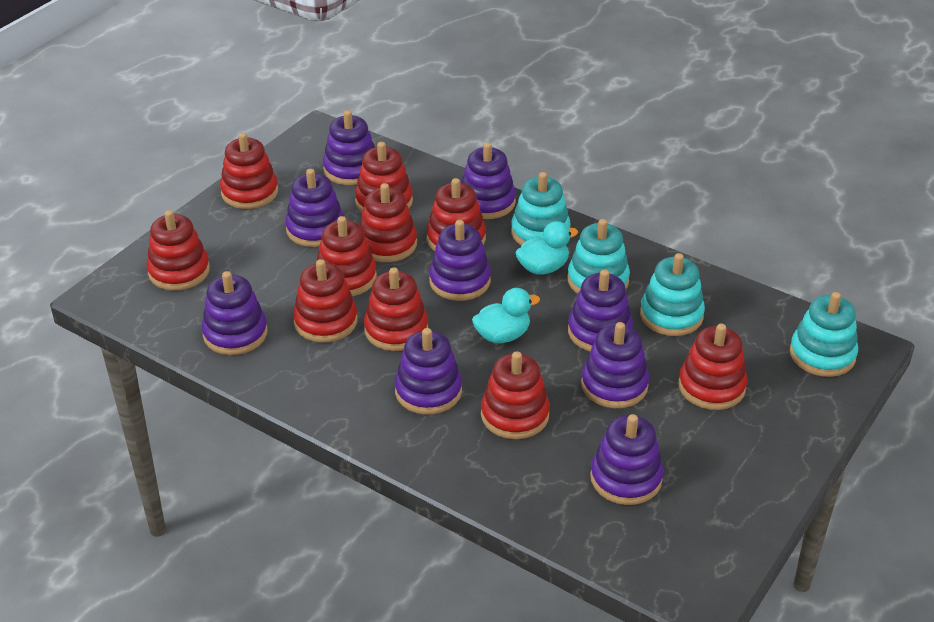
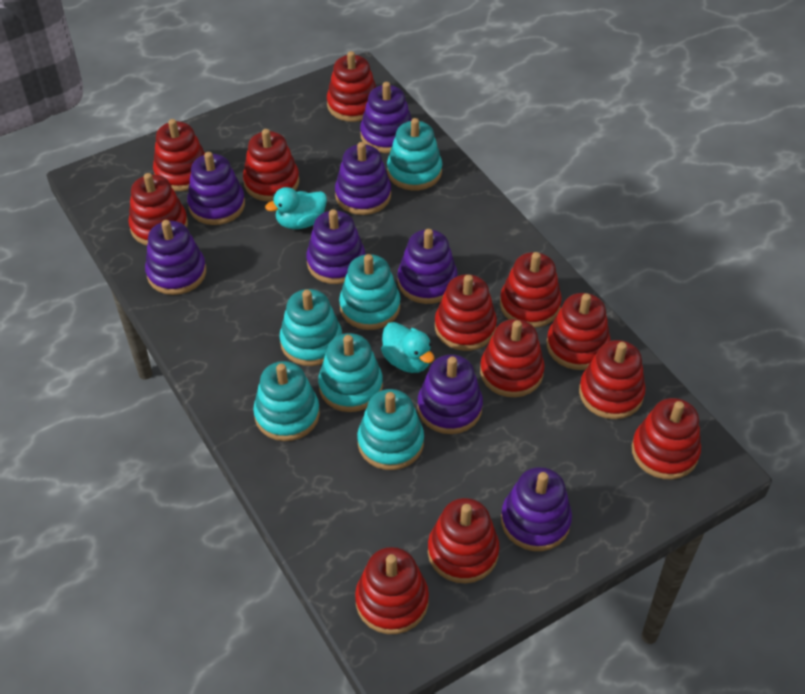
purple stacking toy: 9 -> 8
red stacking toy: 10 -> 12
turquoise stacking toy: 4 -> 6

